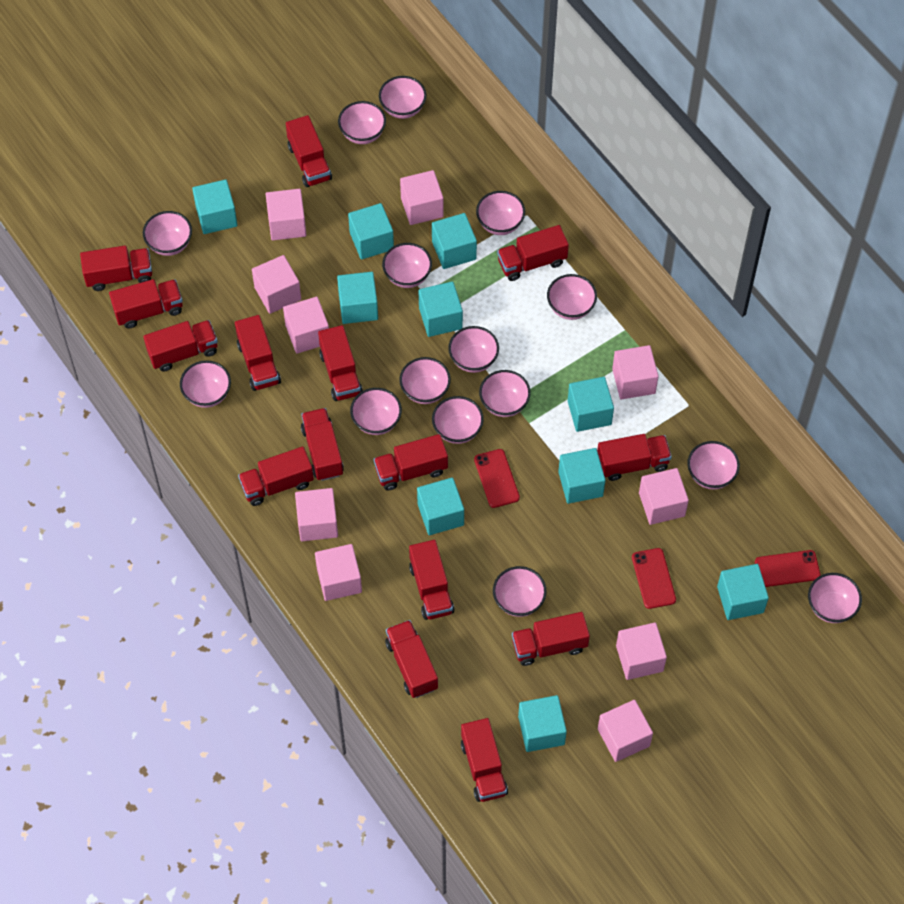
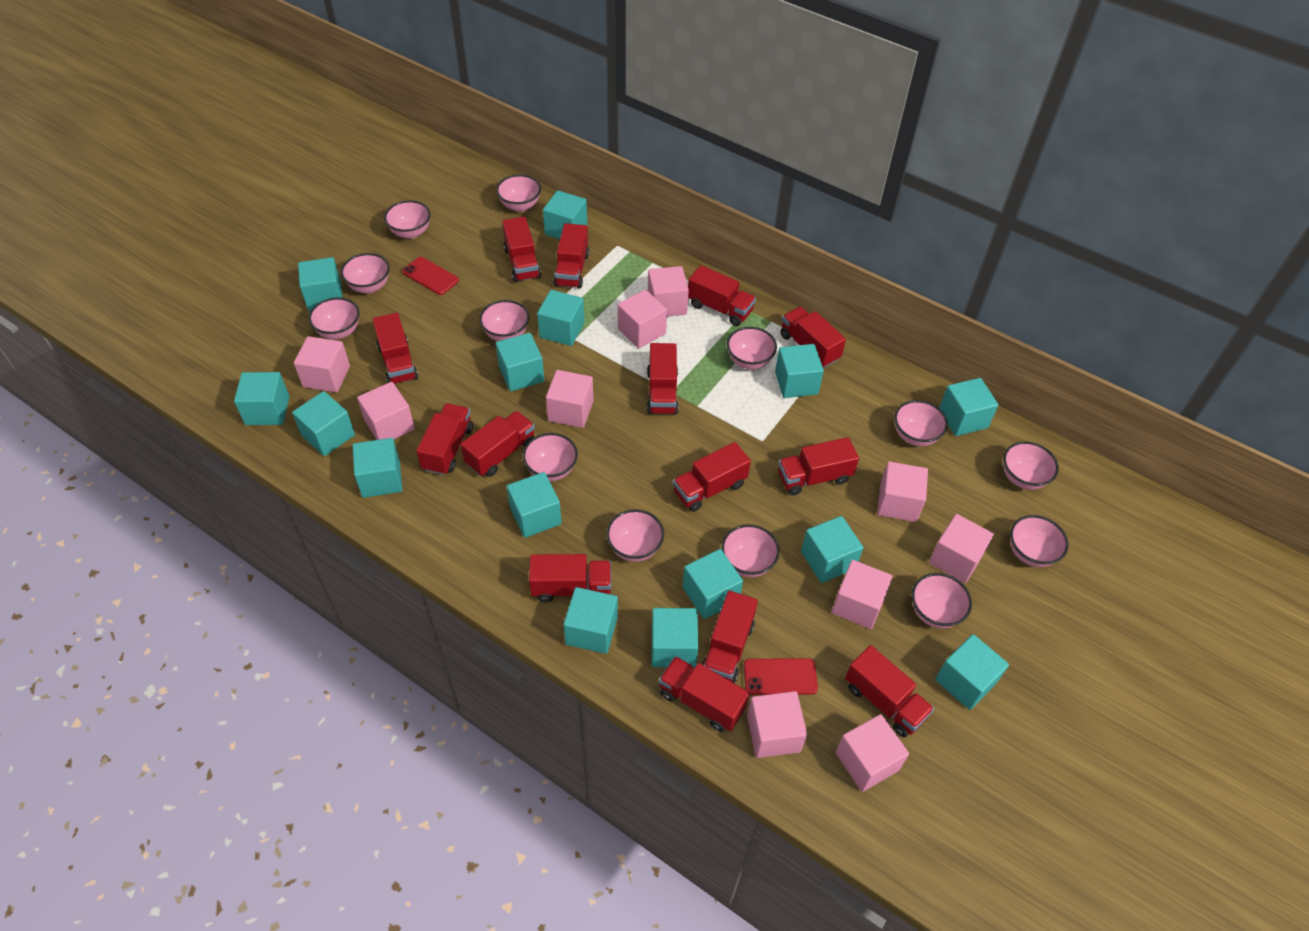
pink bowl: 15 -> 13
red phone: 3 -> 2
red truck: 15 -> 14
turquoise cube: 10 -> 15

